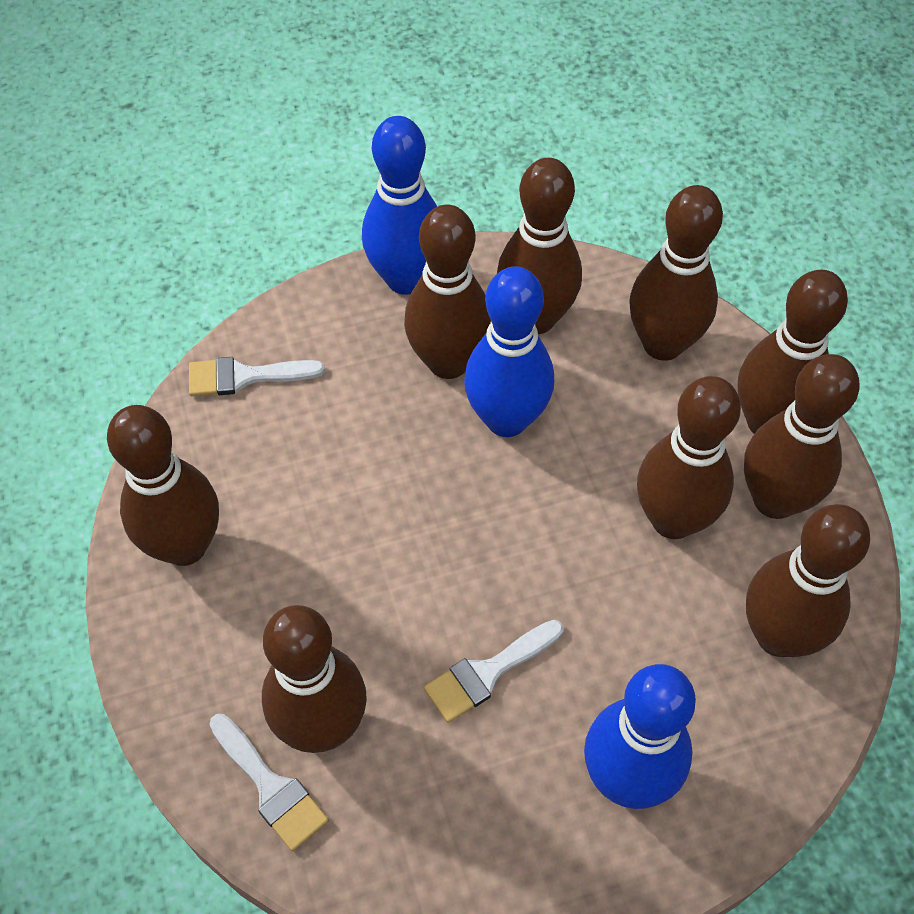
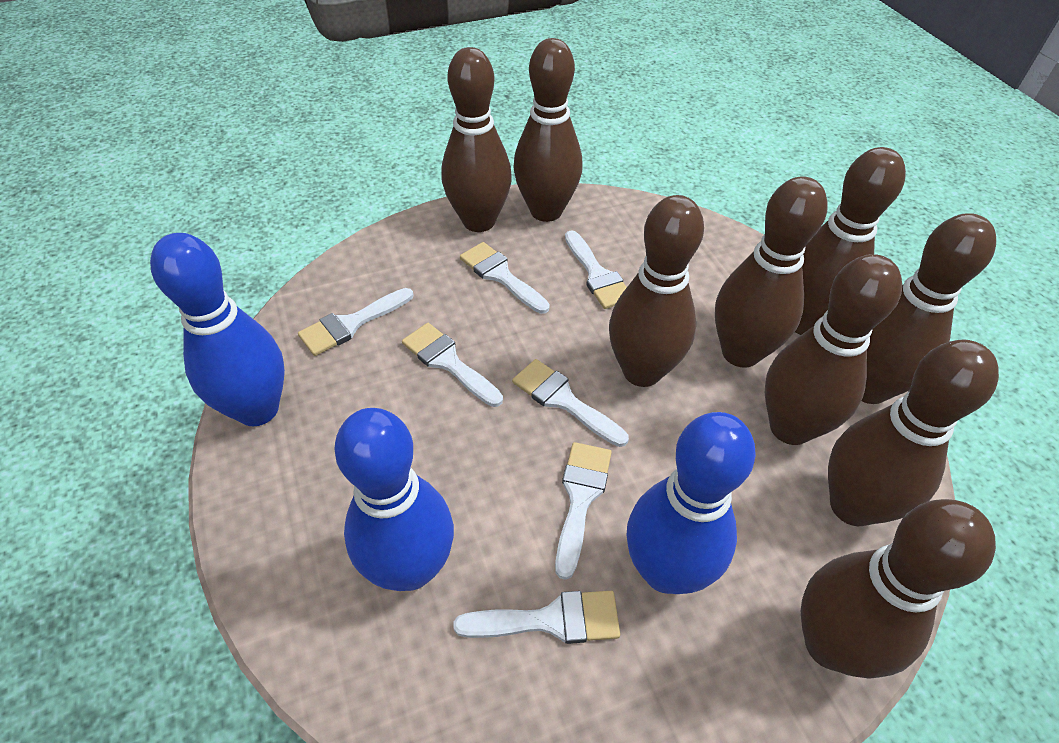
white brush: 3 -> 7

